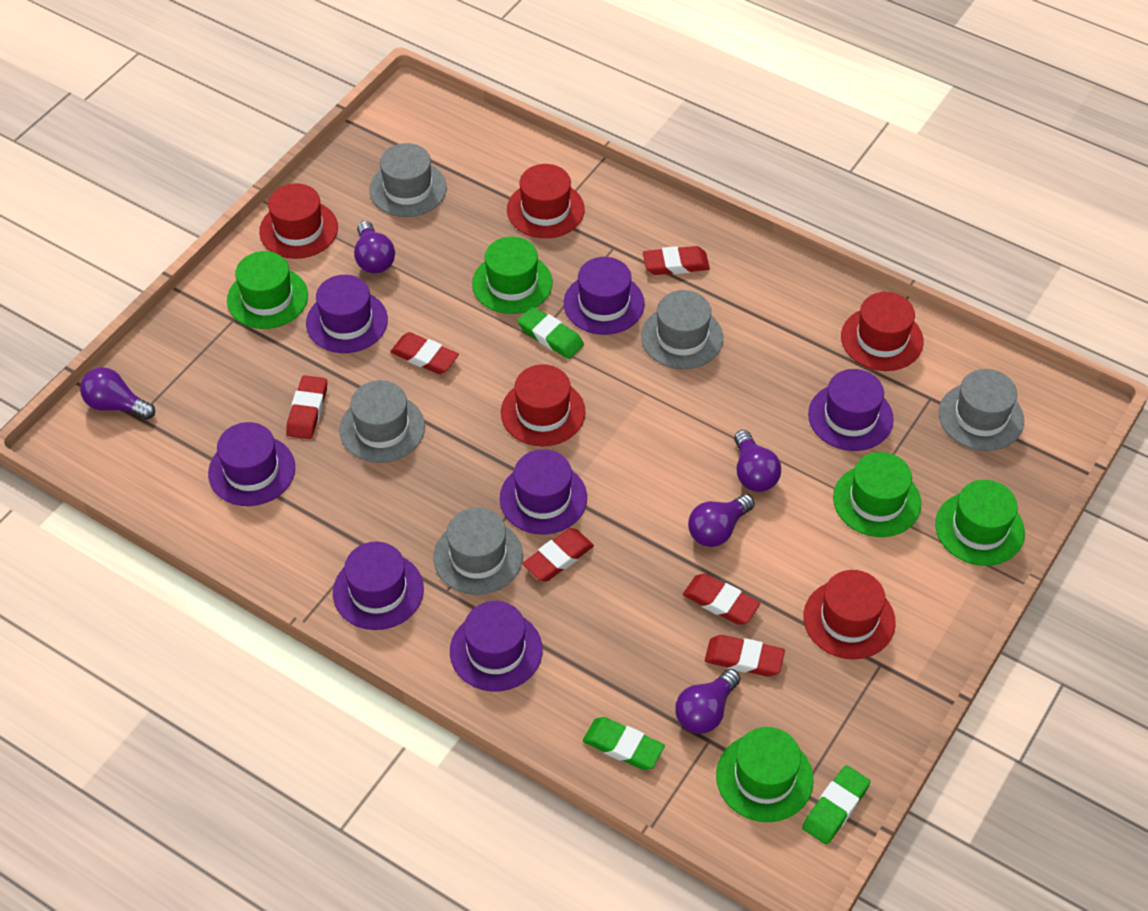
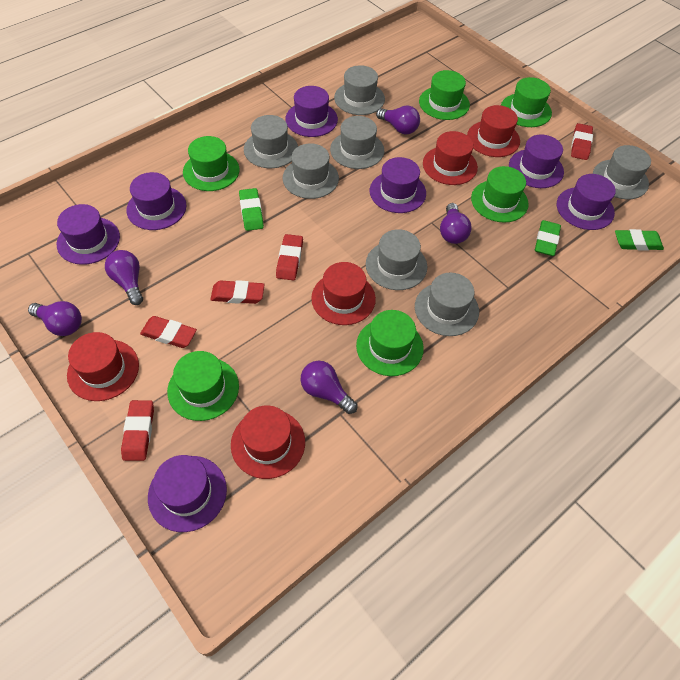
green hat: 5 -> 6
grey hat: 5 -> 7
red eraser: 6 -> 5

